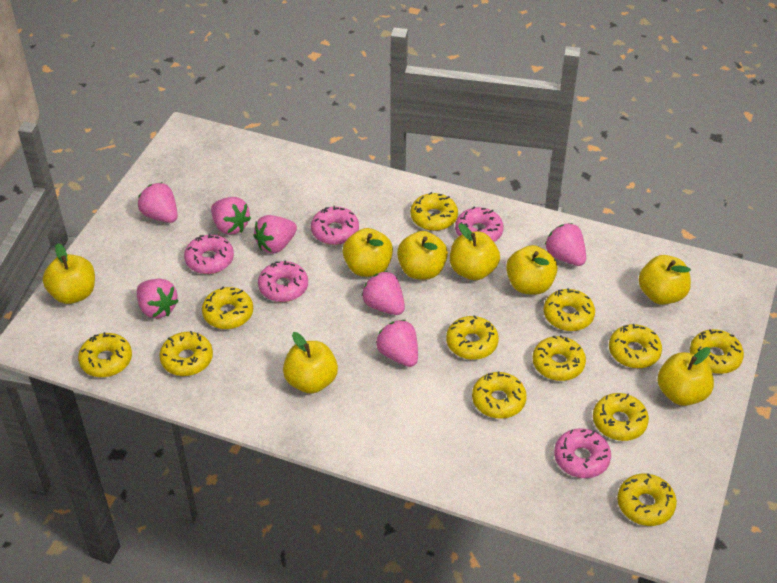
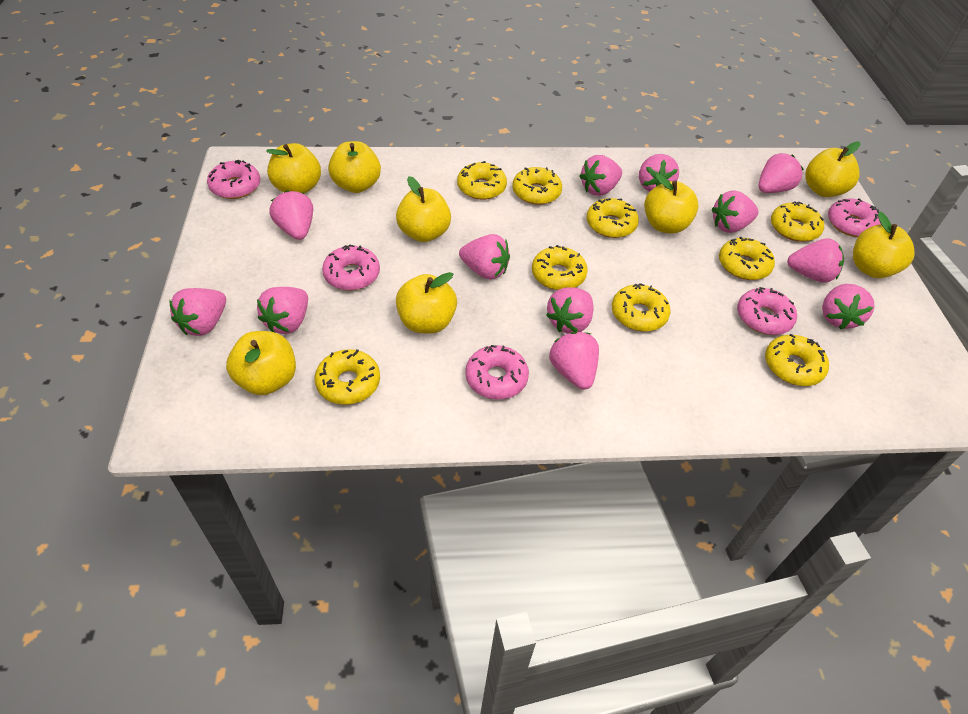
pink strawberry: 7 -> 12
yellow donut: 12 -> 9

